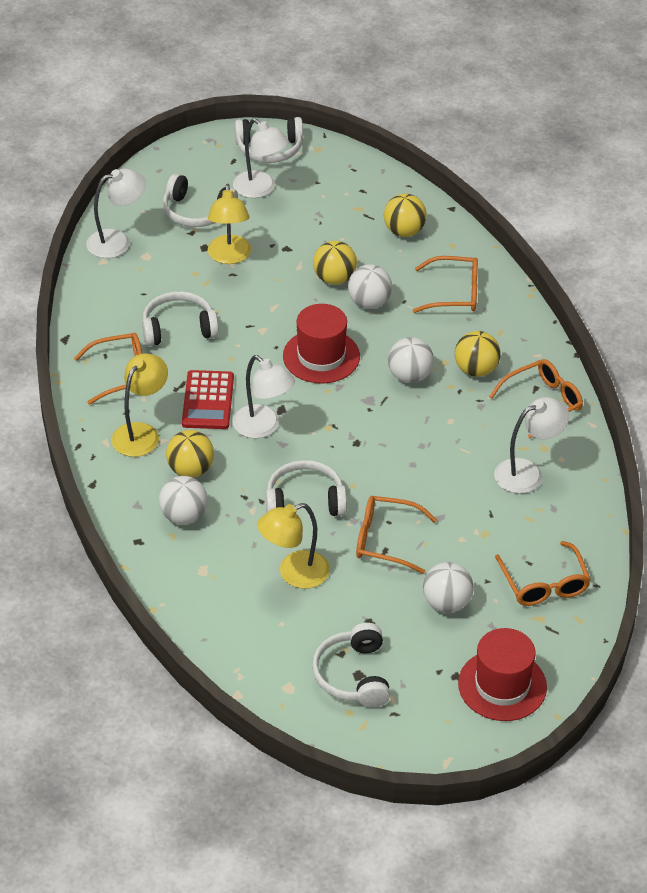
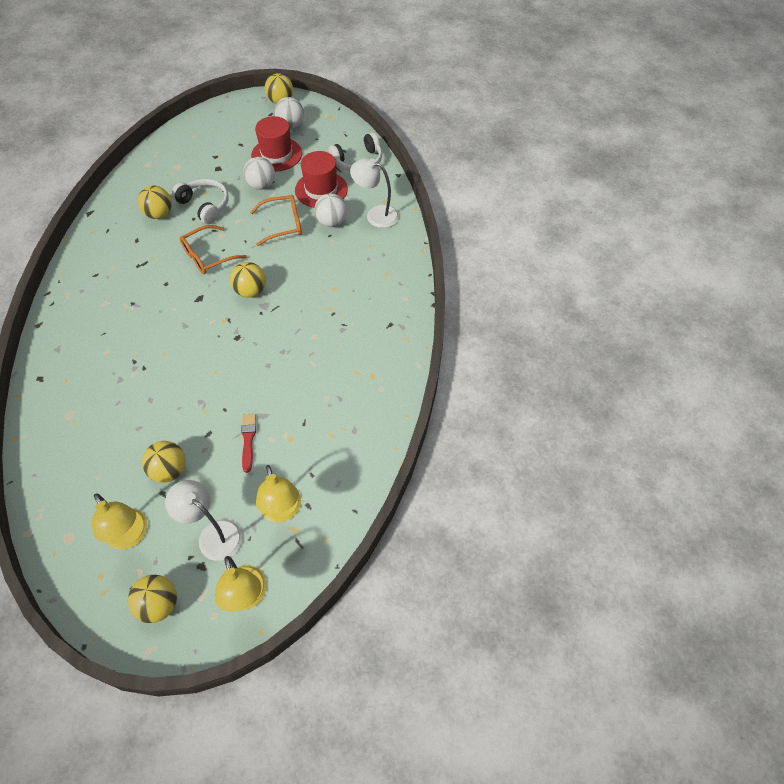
orange glasses: 5 -> 2
red brush: 0 -> 1
red calculator: 1 -> 0
white ball: 4 -> 3
white headphones: 5 -> 2
white lamp: 4 -> 2
yellow ball: 4 -> 5

